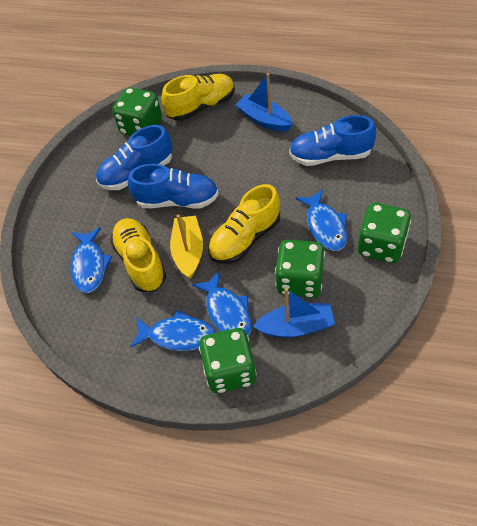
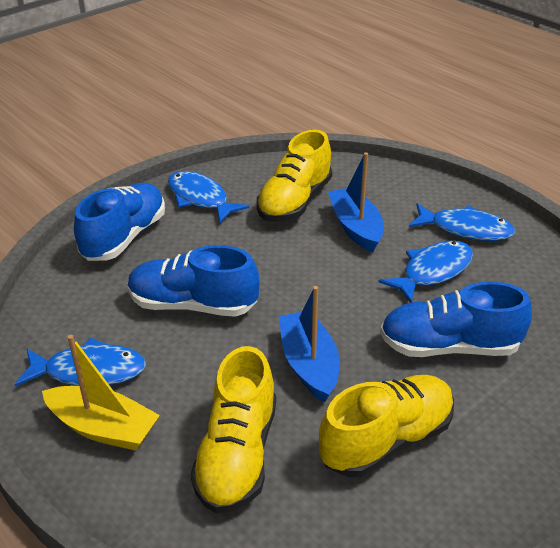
green dice: 4 -> 0

